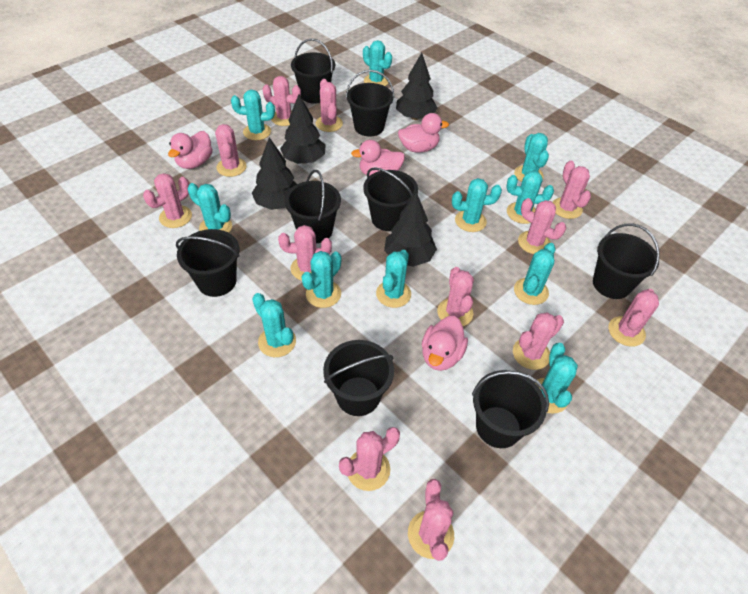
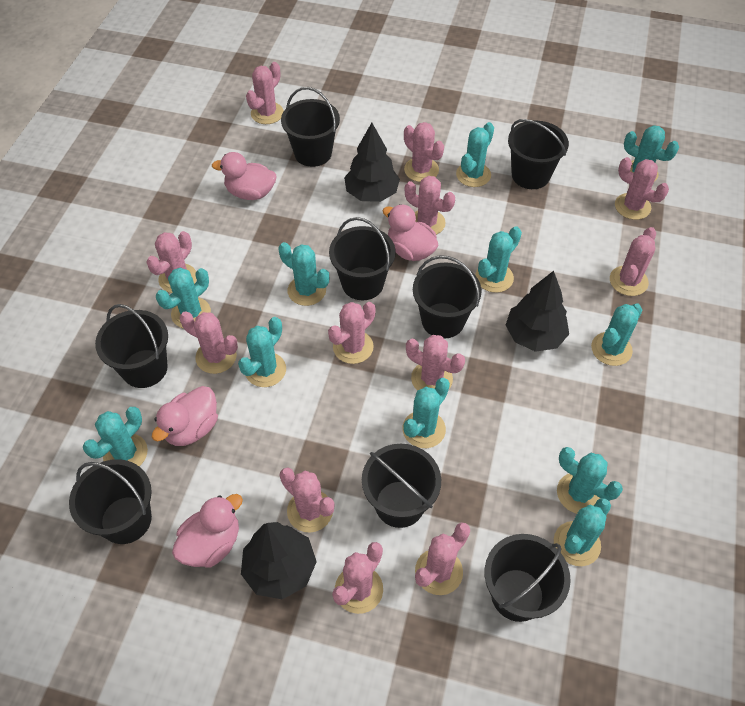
black tree: 4 -> 3

